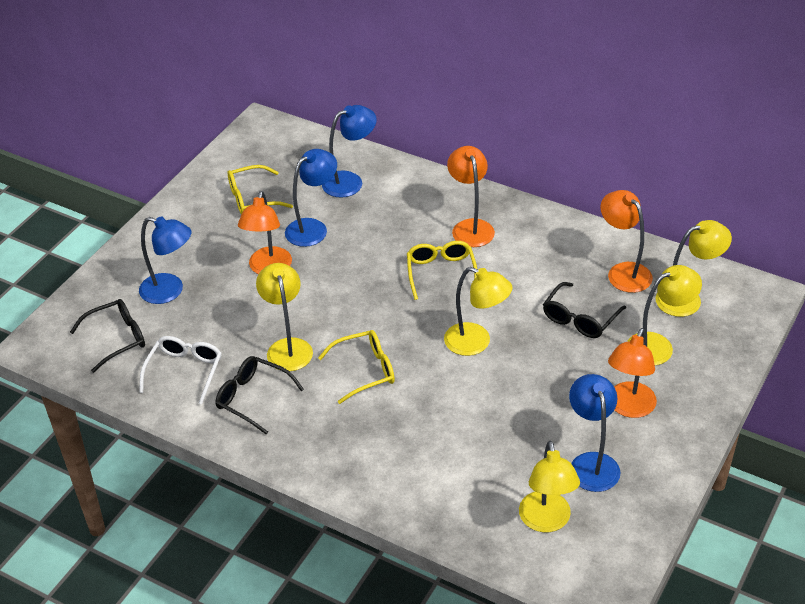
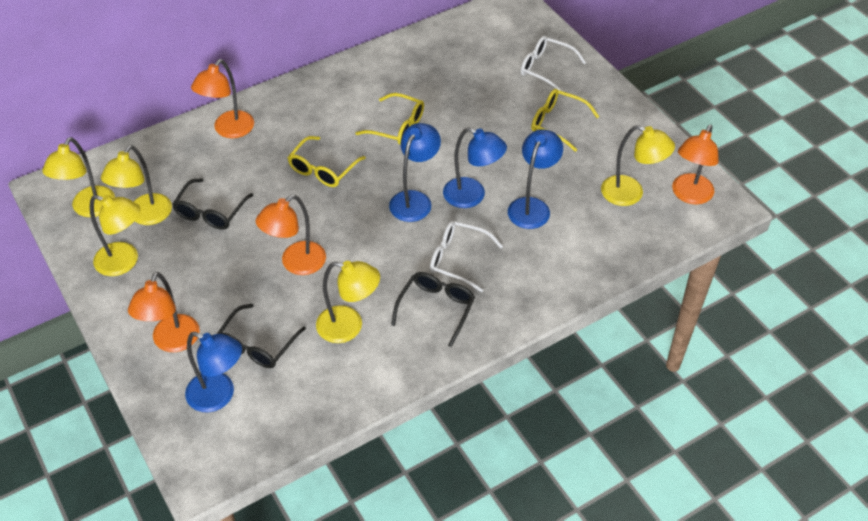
white glasses: 1 -> 2

